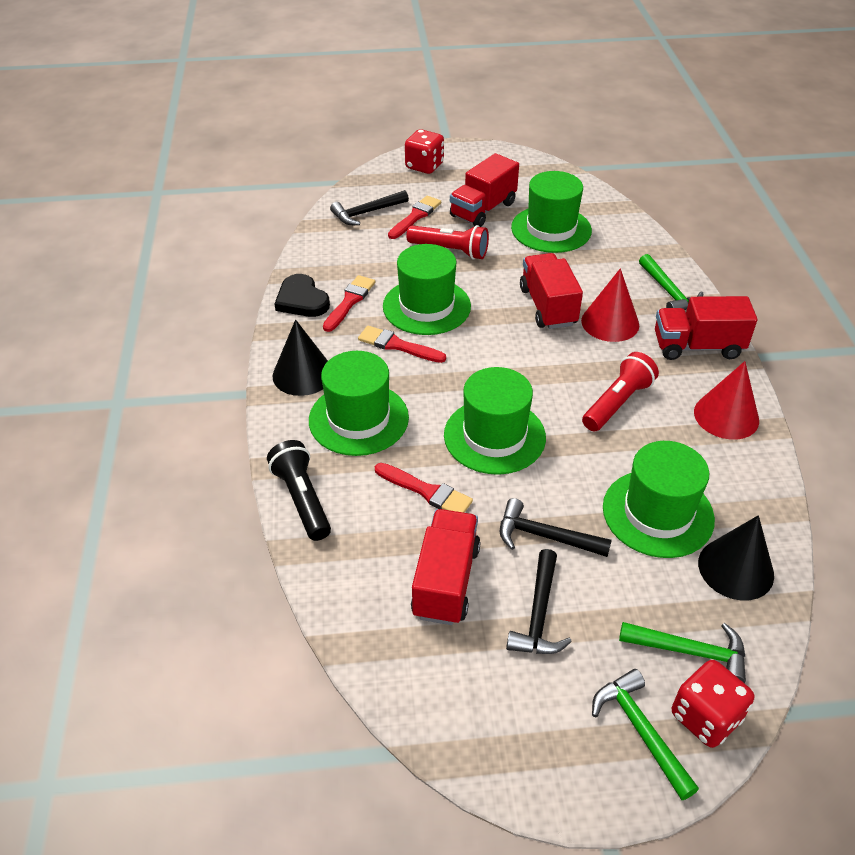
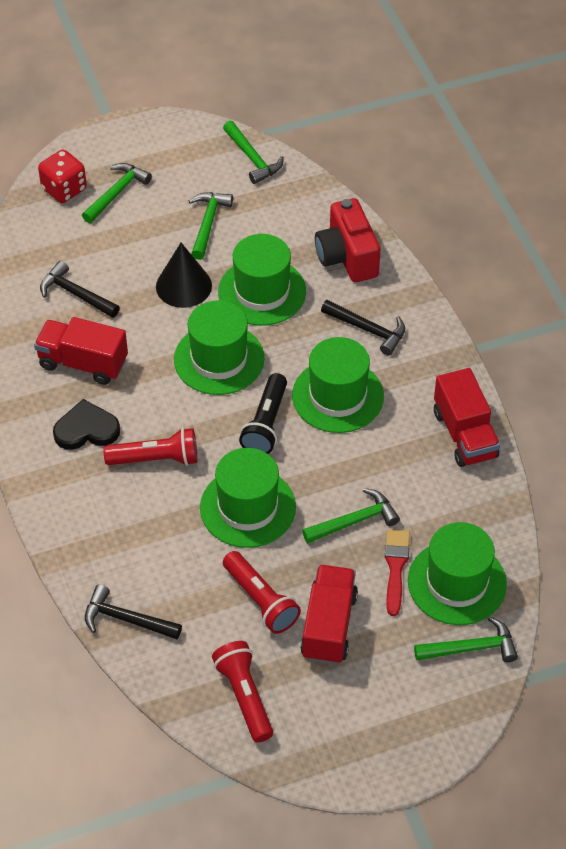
black cone: 2 -> 1
green hammer: 3 -> 5
red brush: 4 -> 1
red camera: 0 -> 1
red cone: 2 -> 0
red dice: 2 -> 1
red flashlight: 2 -> 3
red truck: 4 -> 3

